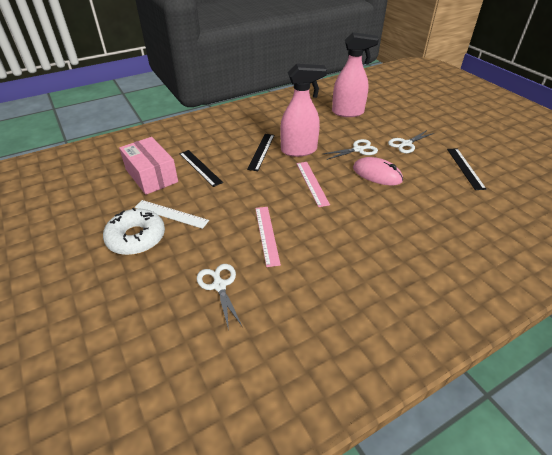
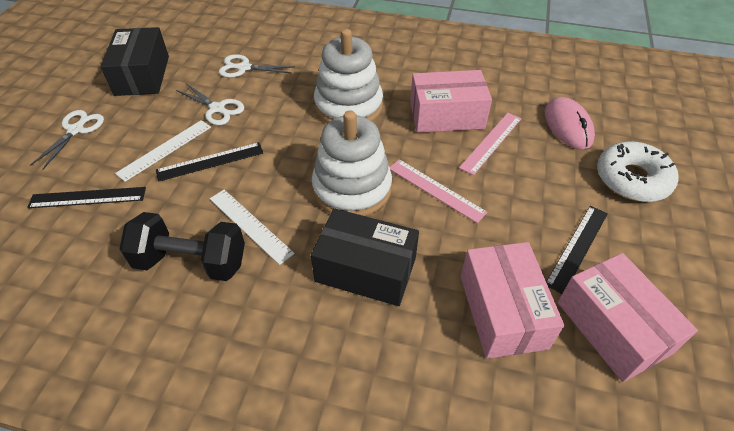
black box: 0 -> 2
black dumbbell: 0 -> 1
pink box: 1 -> 3
pink spray bottle: 2 -> 0
white ruler: 1 -> 2
white stacking toy: 0 -> 2

